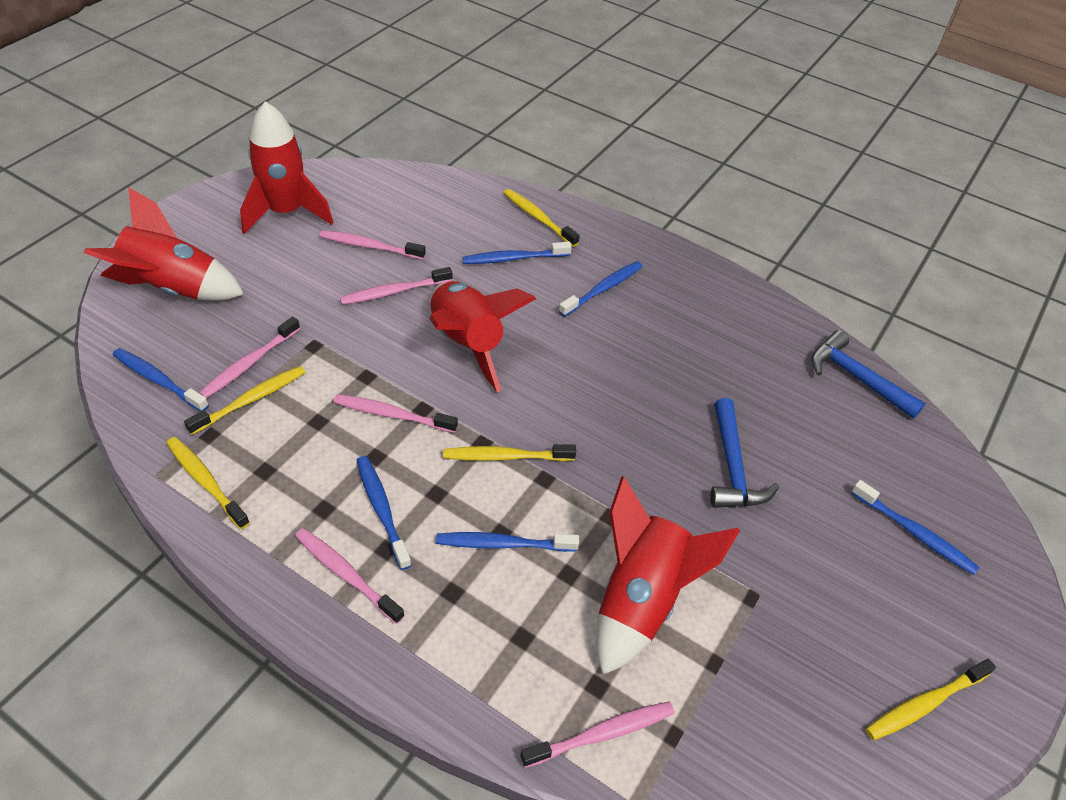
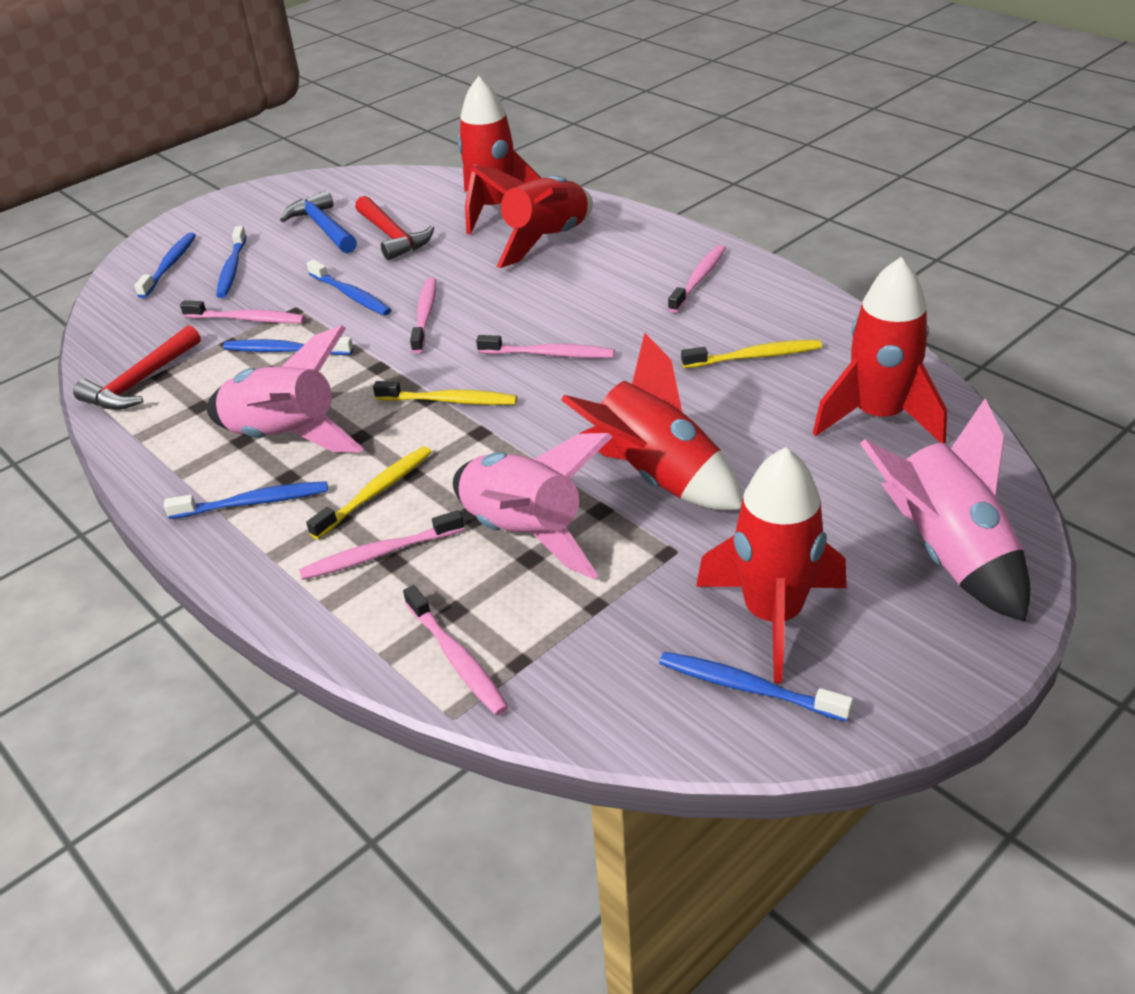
blue hammer: 2 -> 1
pink rocket: 0 -> 3
red hammer: 0 -> 2
red rocket: 4 -> 5
yellow toothbrush: 5 -> 3

